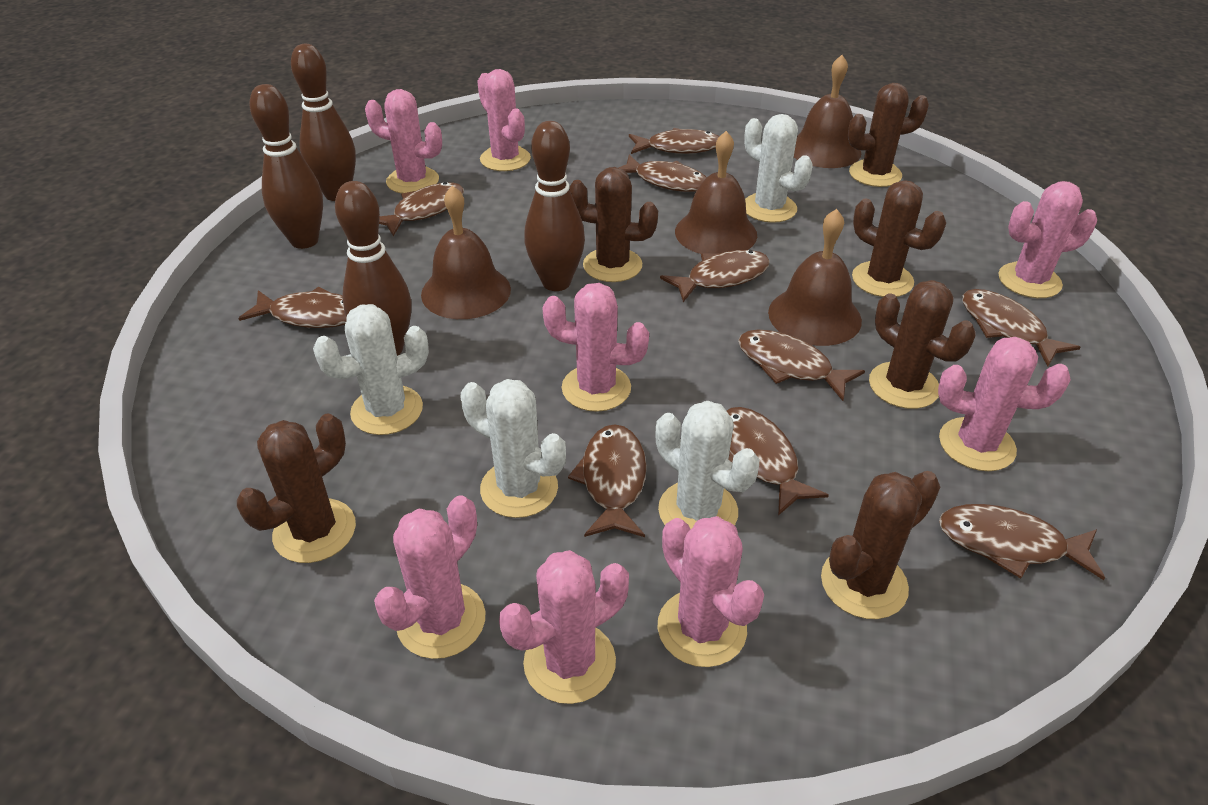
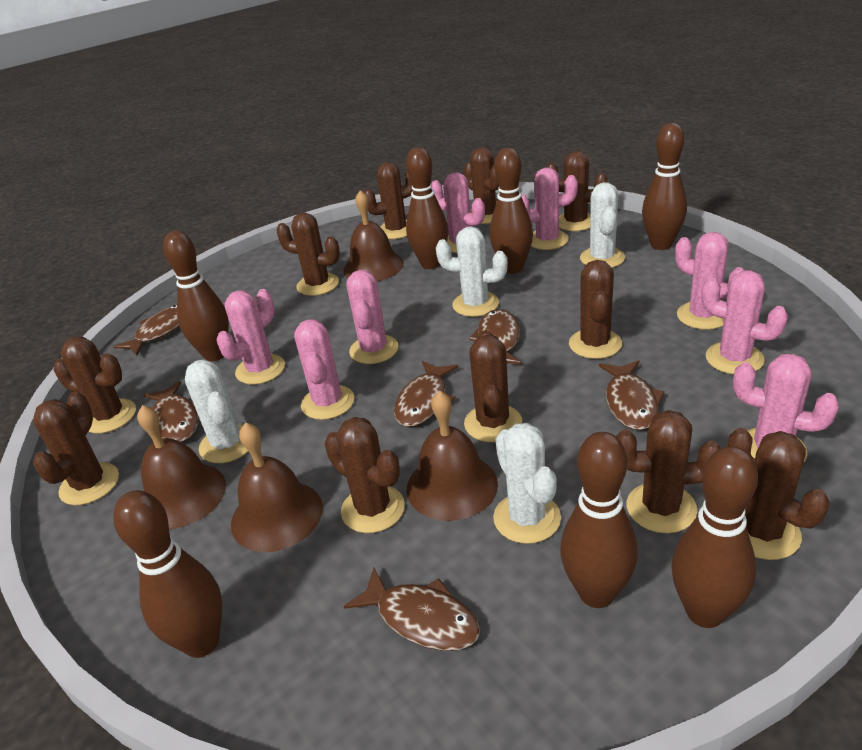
brown bowling pin: 4 -> 7
brown cactus: 6 -> 11
brown fish: 10 -> 6

